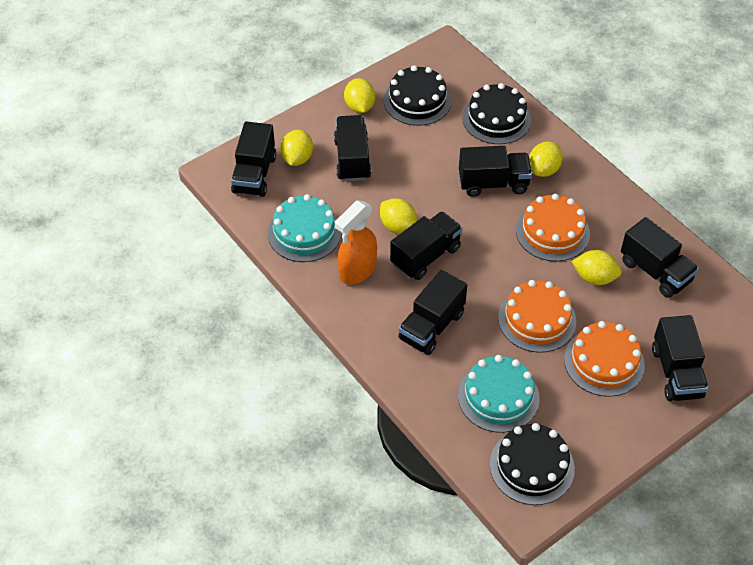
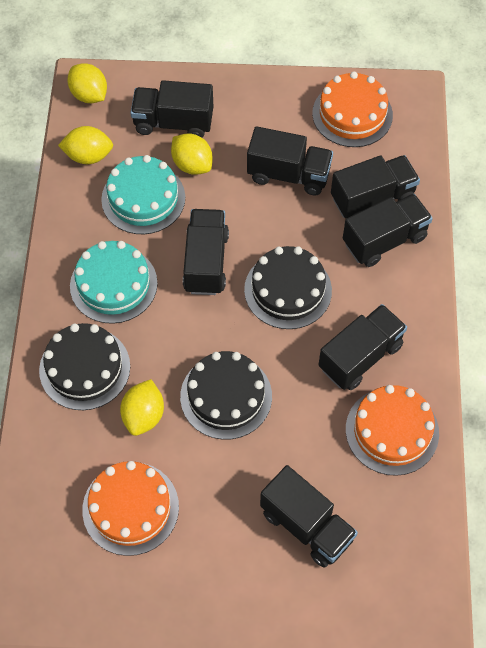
orange spray bottle: 1 -> 0
yellow lemon: 5 -> 4

